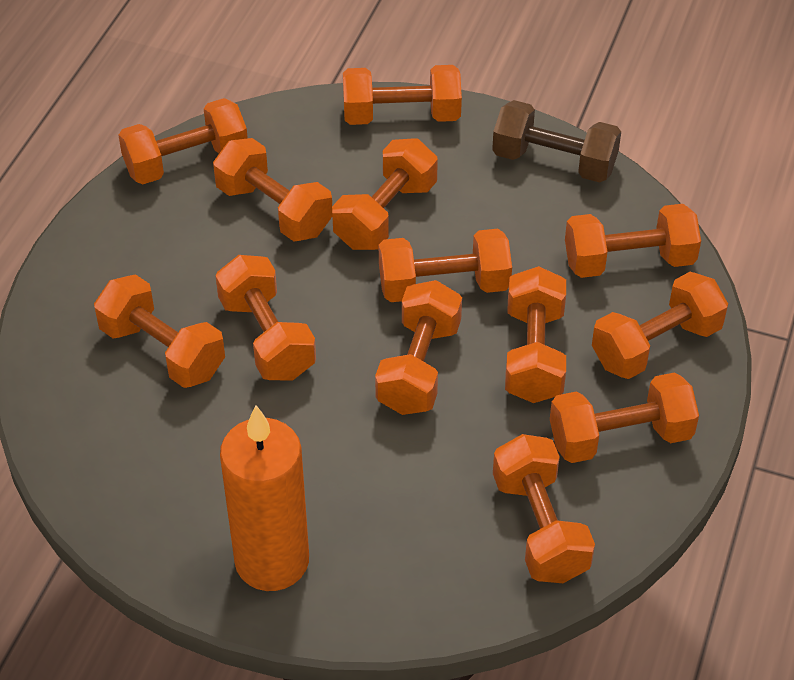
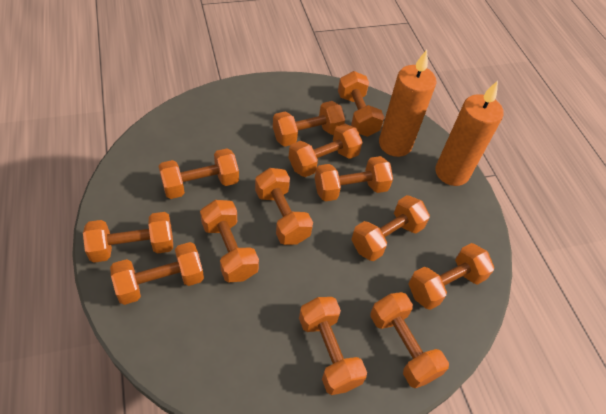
brown dumbbell: 1 -> 0
orange candle: 1 -> 2

